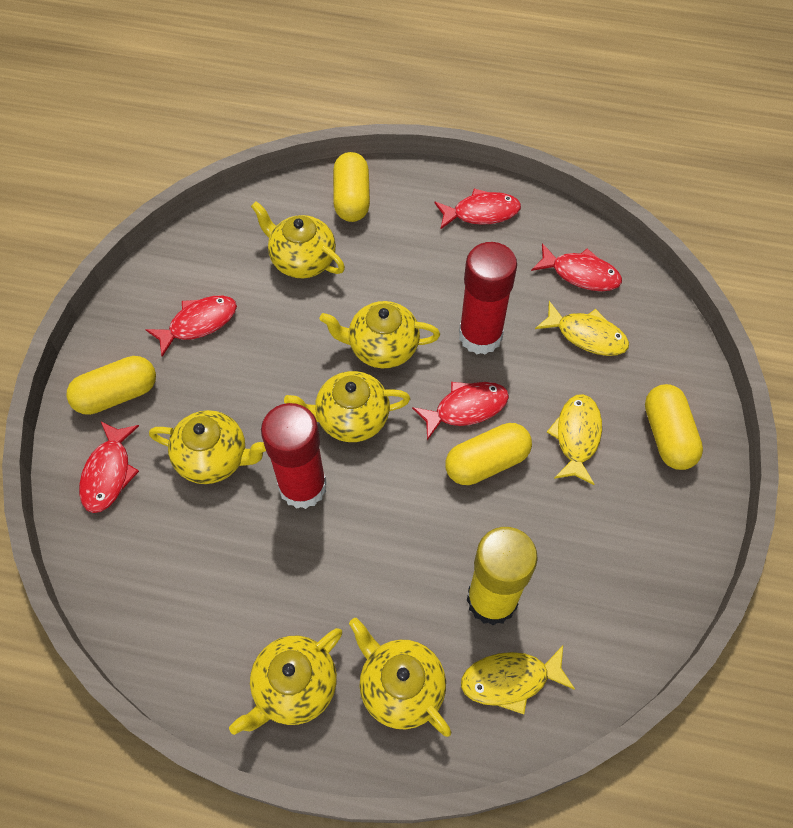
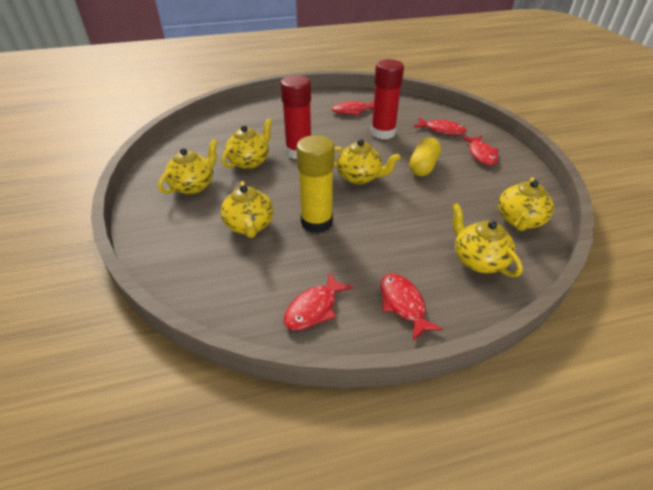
yellow capsule: 4 -> 1
yellow fish: 3 -> 0

